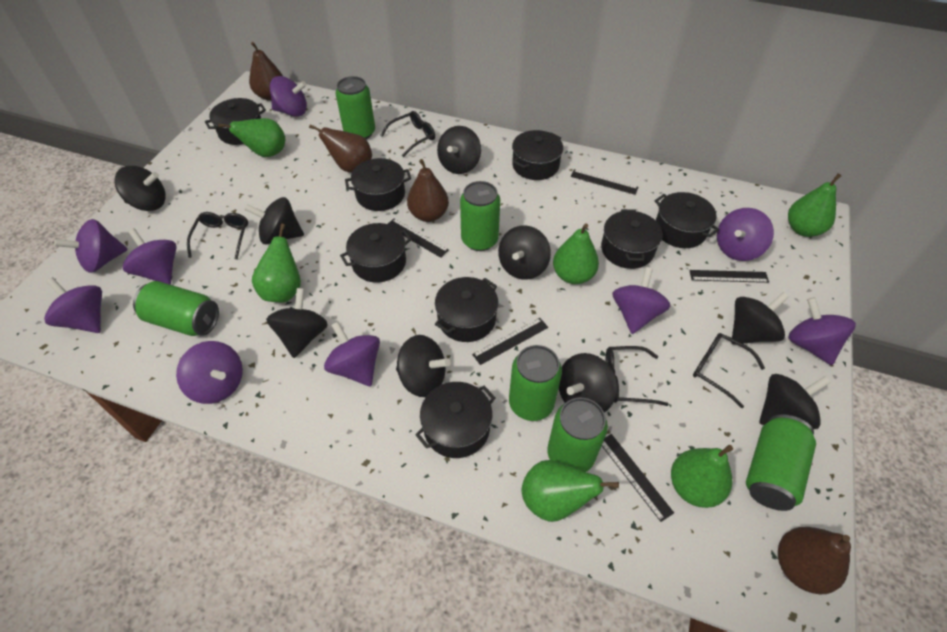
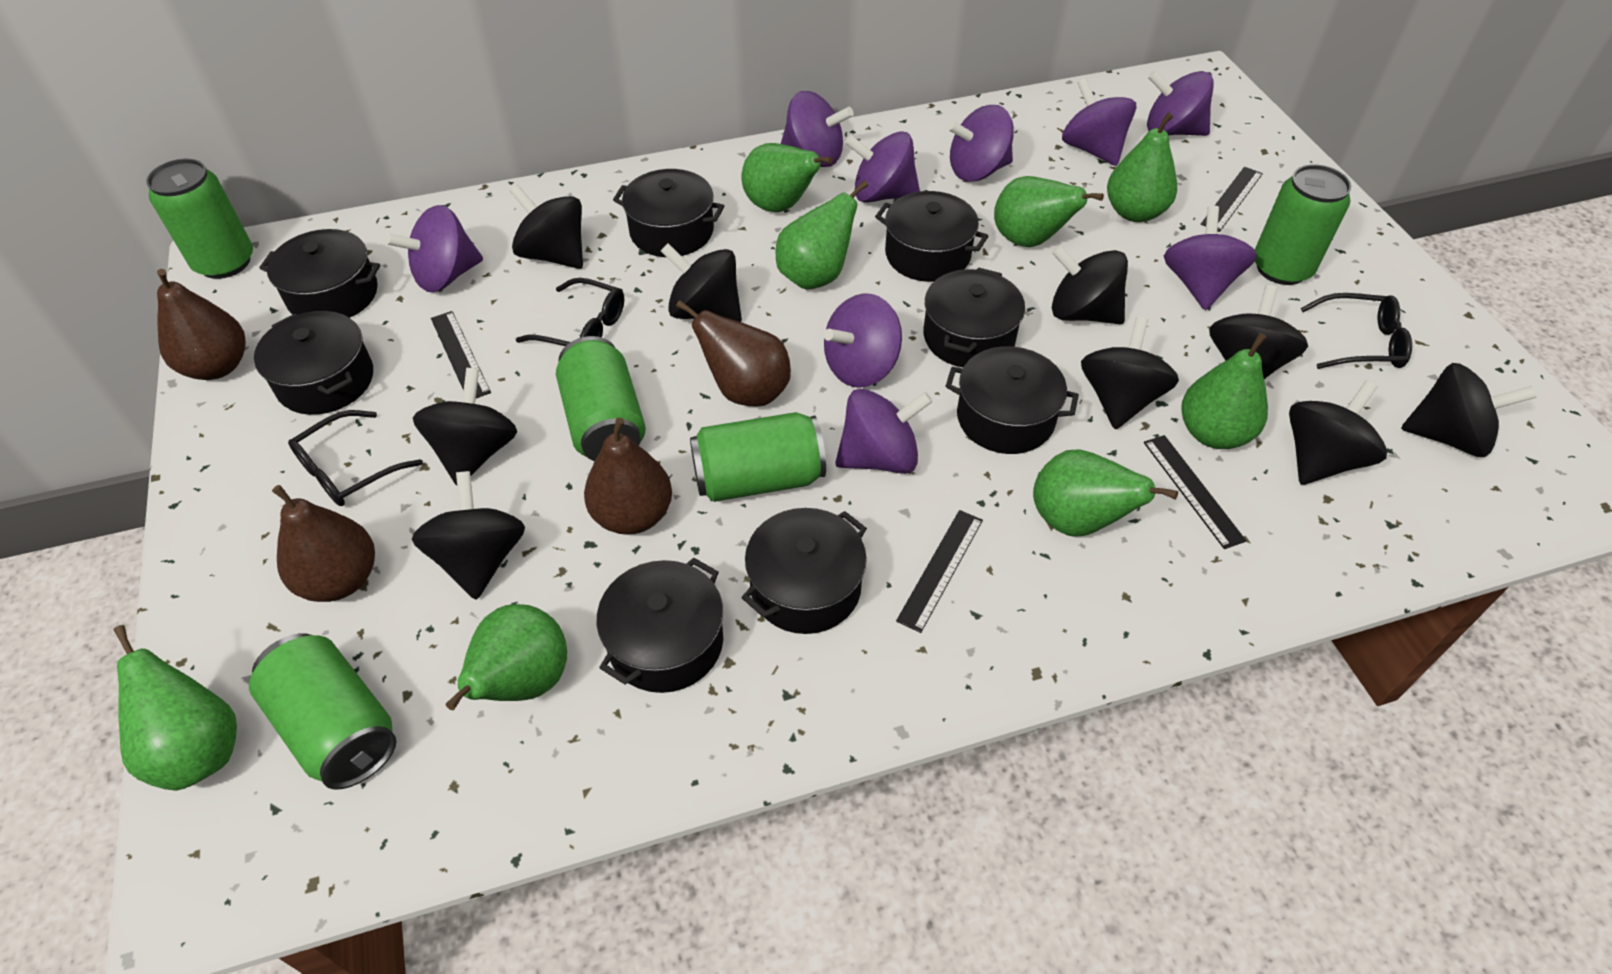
black glasses: 4 -> 3
black ruler: 5 -> 4
green can: 6 -> 5
green pear: 6 -> 8

